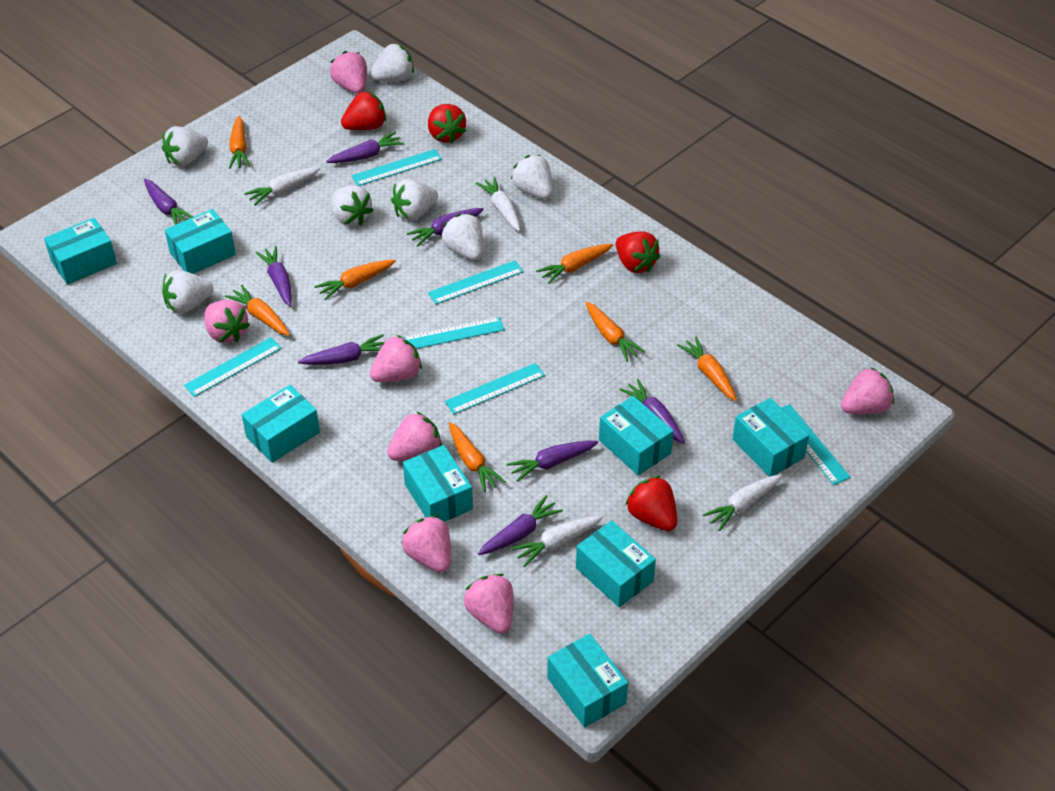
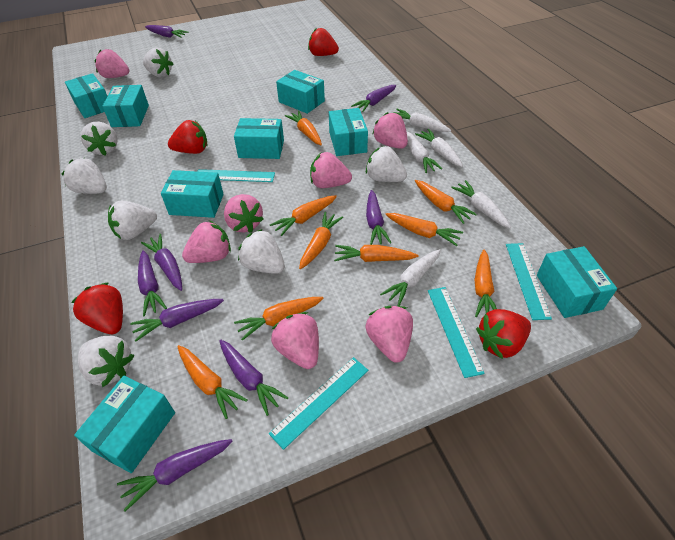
orange carrot: 7 -> 9
turquoise ruler: 6 -> 4
white carrot: 4 -> 5

